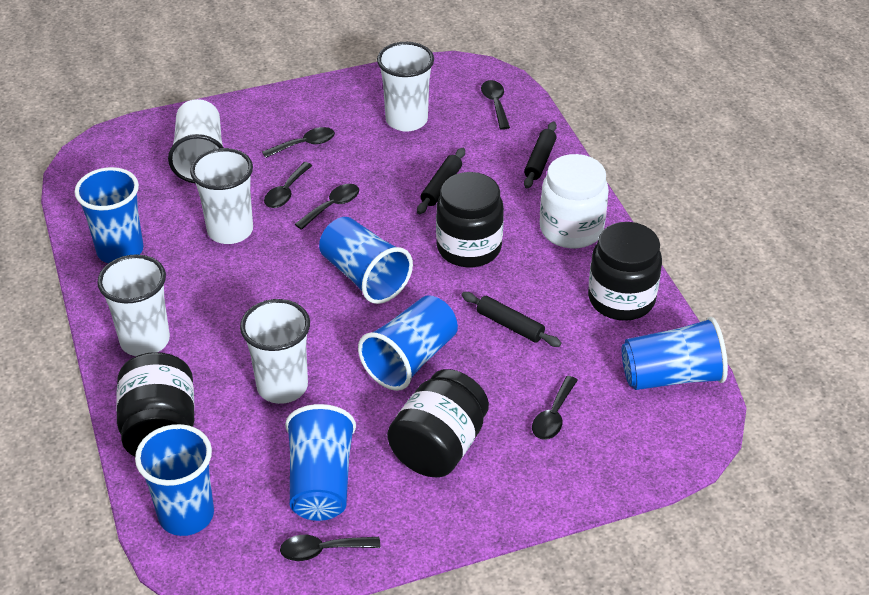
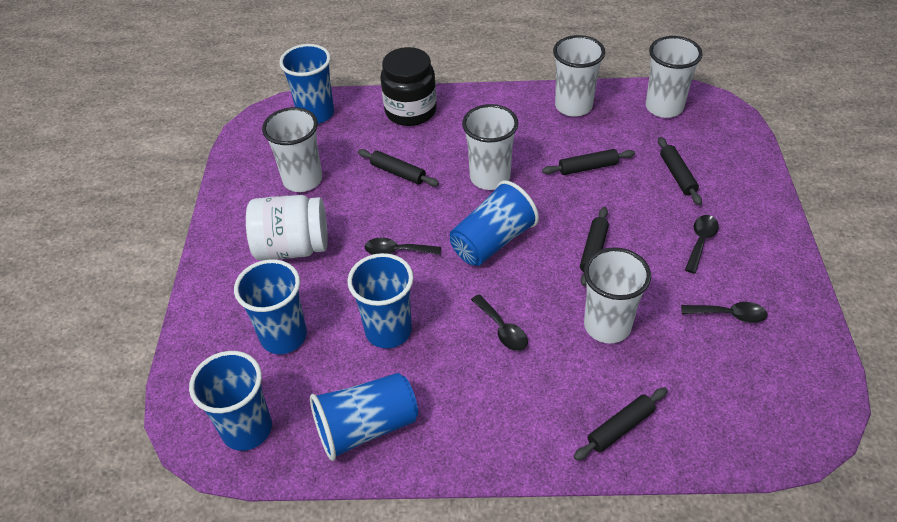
black jar: 4 -> 1
black rolling pin: 3 -> 5
black spoon: 6 -> 4

